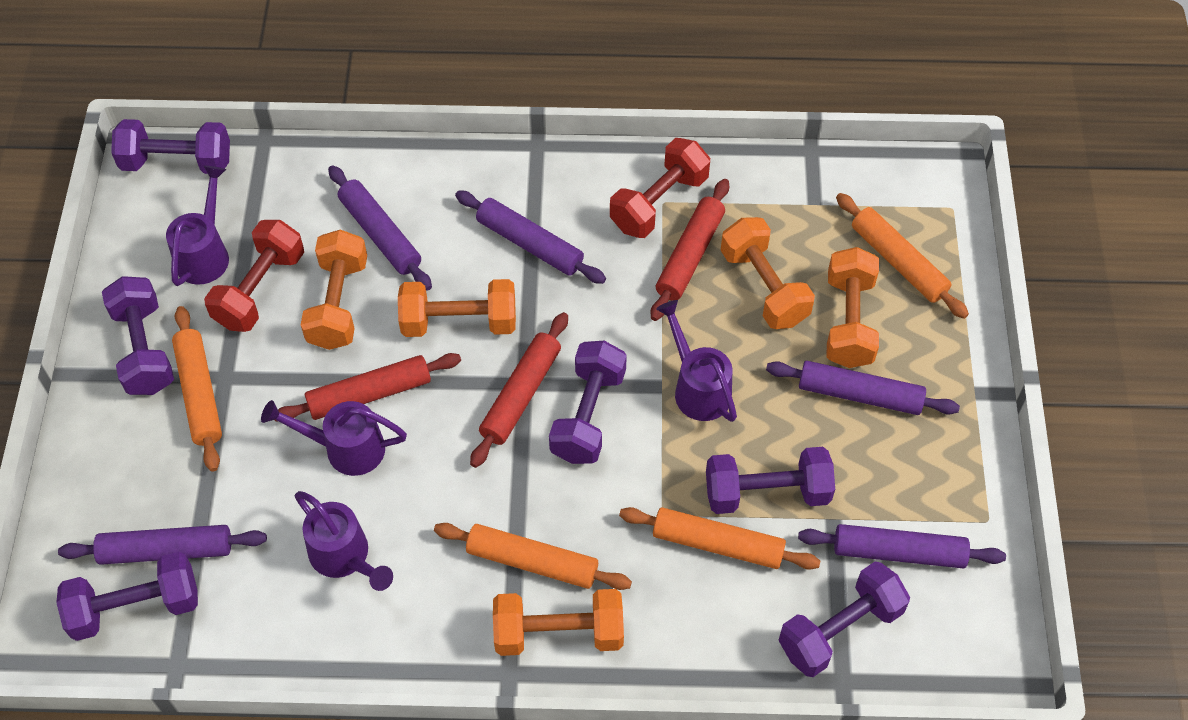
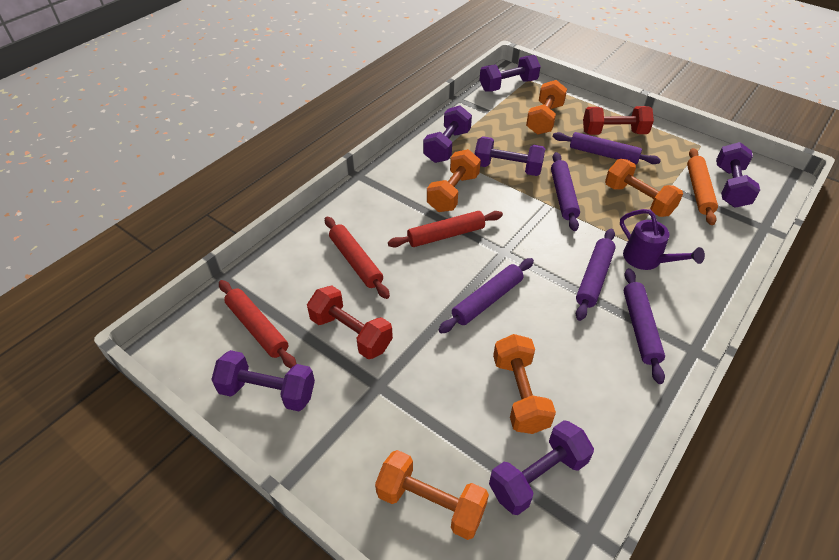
orange rolling pin: 4 -> 1
purple watering can: 4 -> 1

